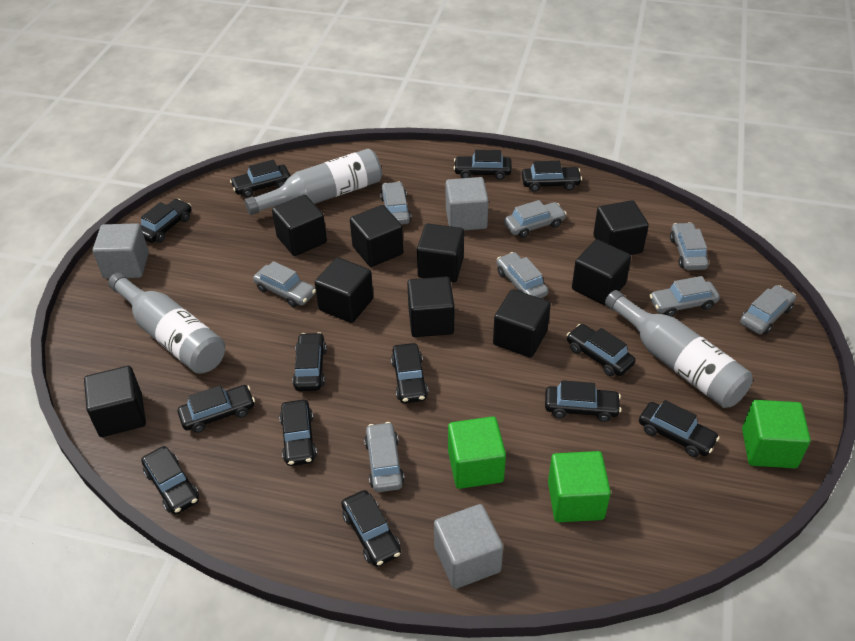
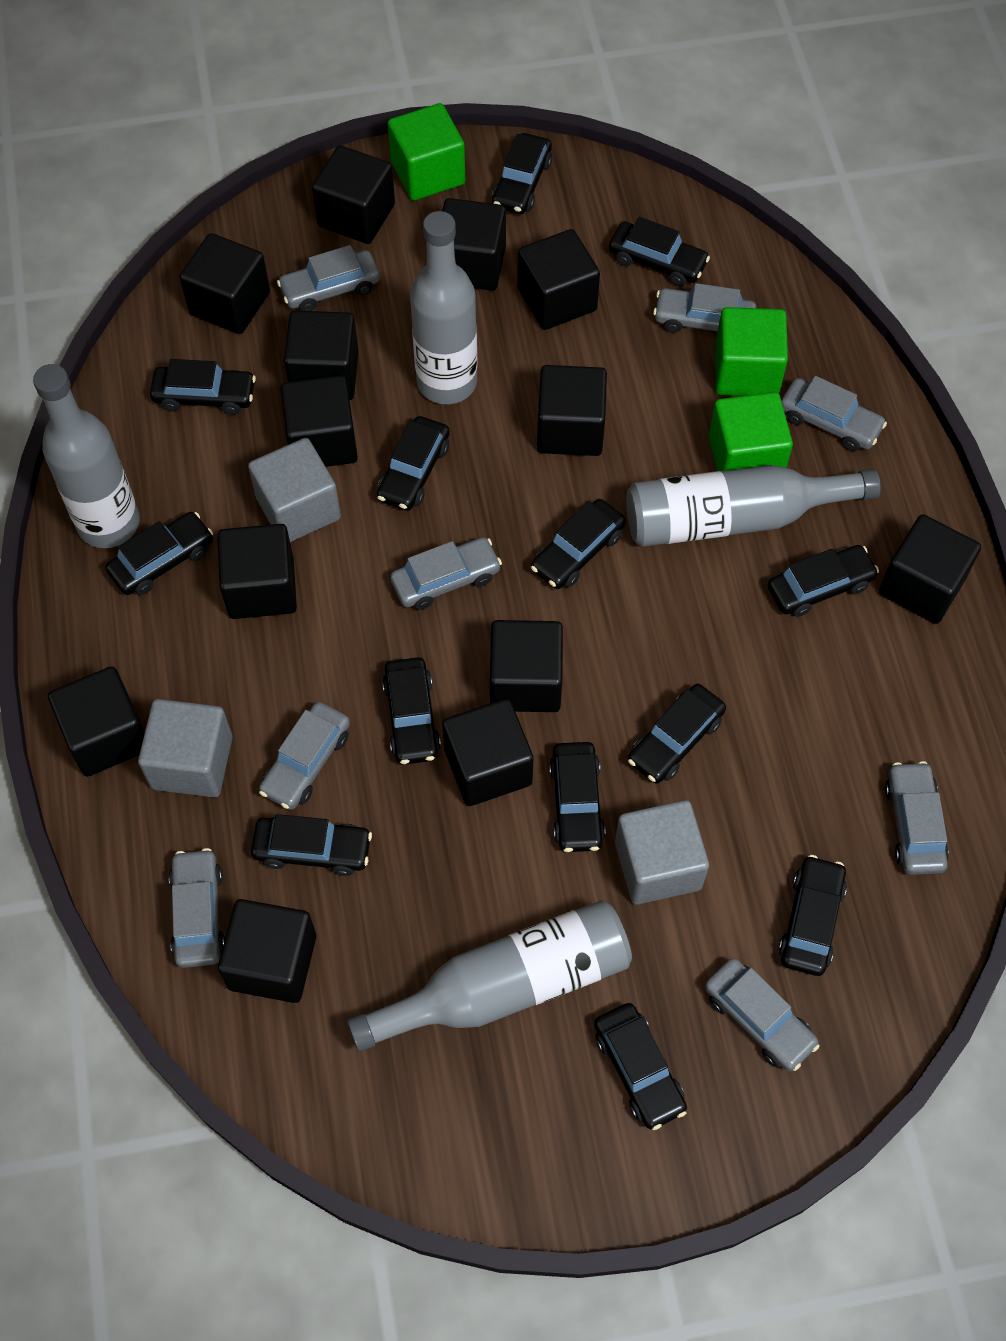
black cube: 9 -> 13
grey bottle: 3 -> 4

